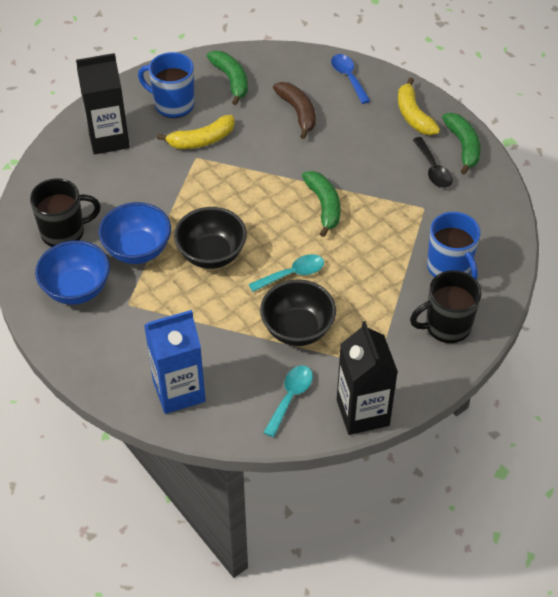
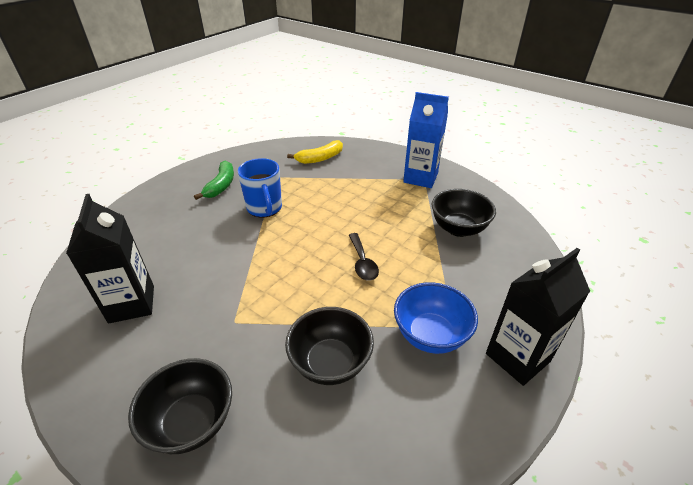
black bowl: 2 -> 3
black mug: 2 -> 0
blue bowl: 2 -> 1
blue mug: 2 -> 1
blue spoon: 1 -> 0
brown banana: 1 -> 0
green banana: 3 -> 1
turquoise spoon: 2 -> 0
yellow banana: 2 -> 1

